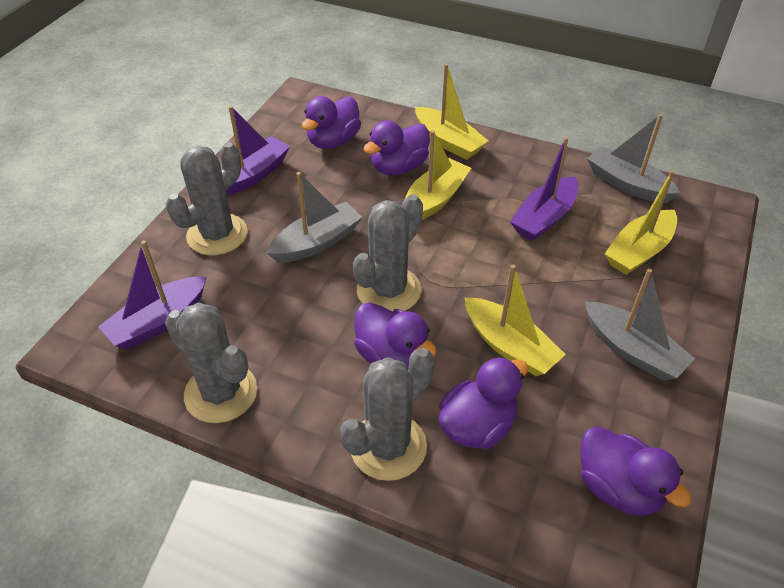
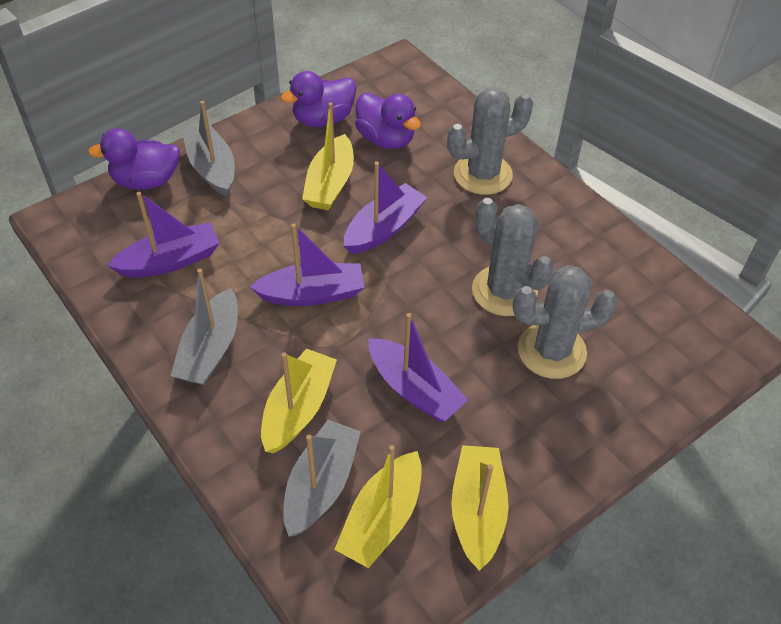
grey cactus: 4 -> 3
purple boat: 3 -> 4
purple duck: 5 -> 3

